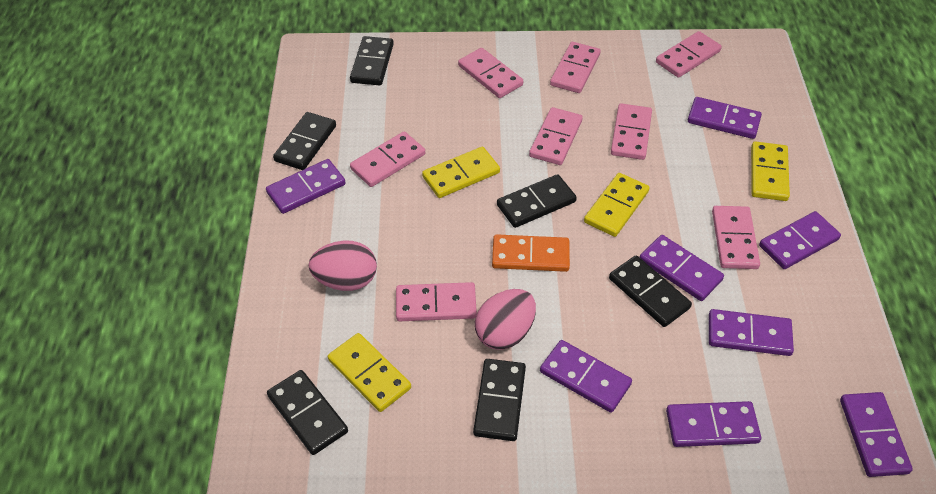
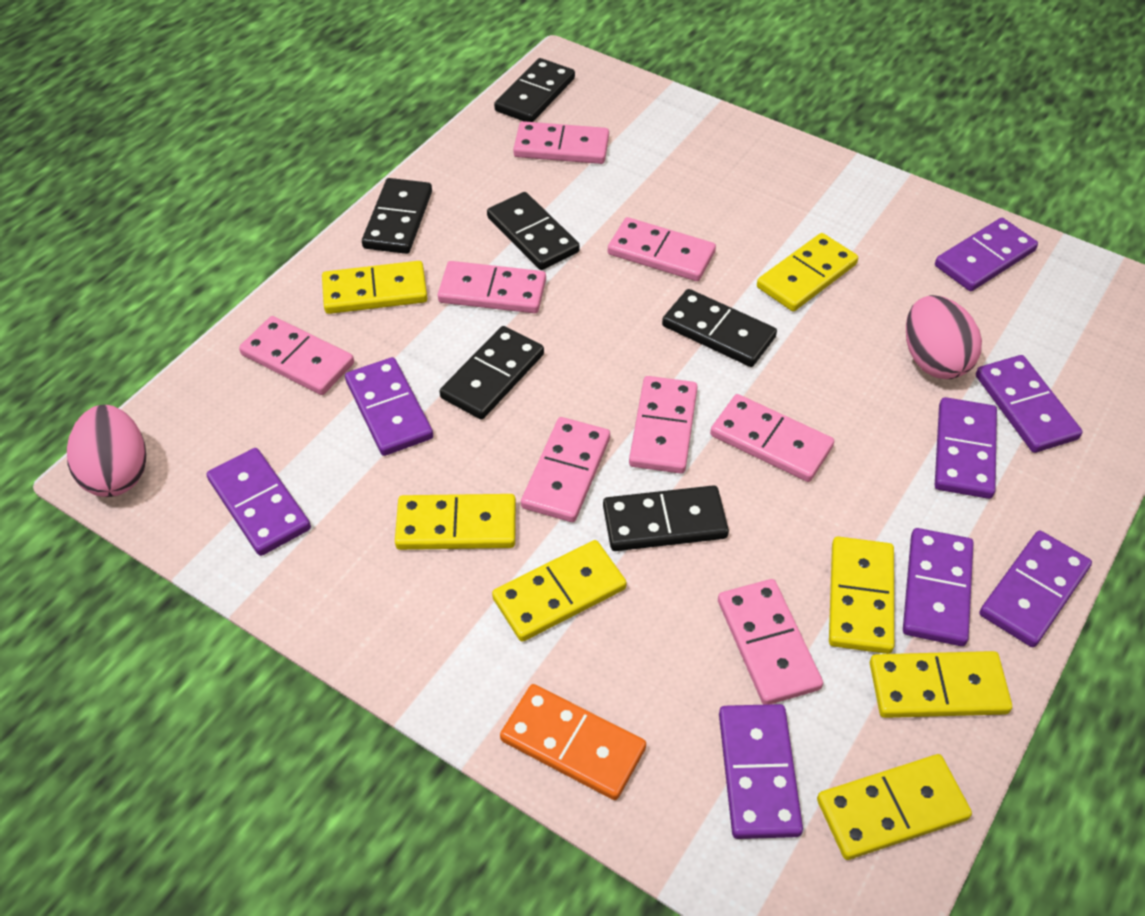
yellow domino: 4 -> 7

